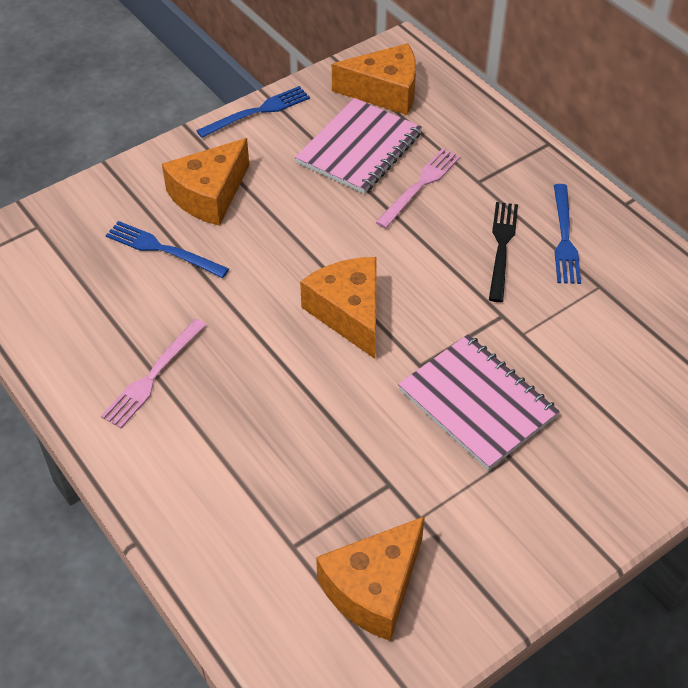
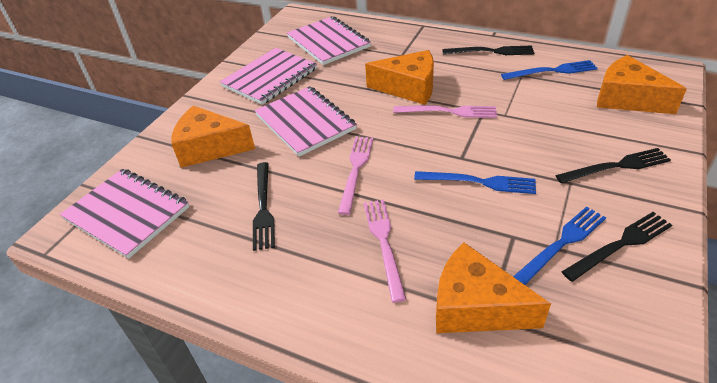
black fork: 1 -> 4
pink fork: 2 -> 3
pink notebook: 2 -> 4

